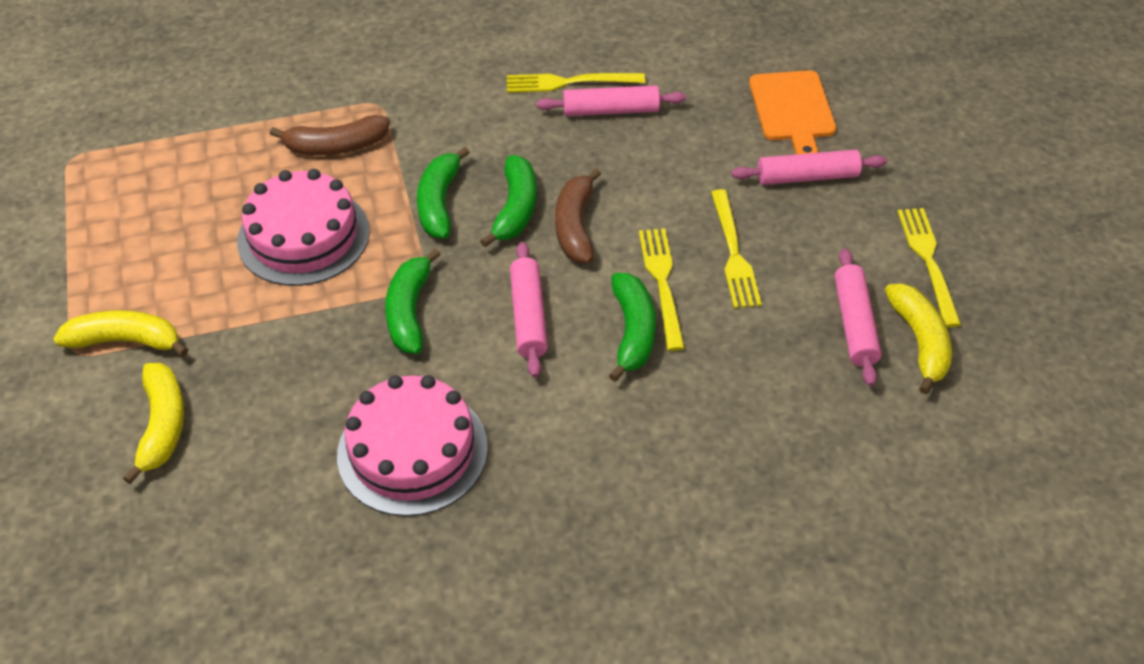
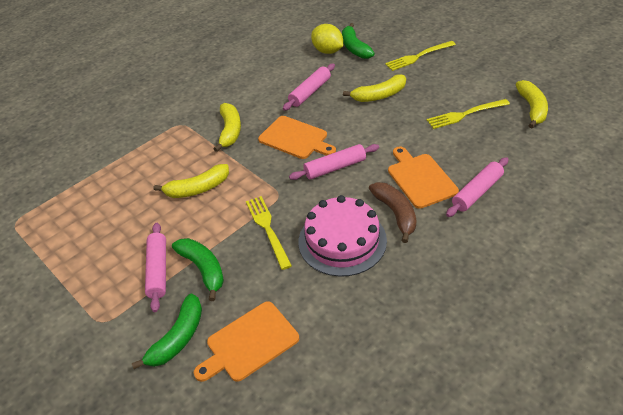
brown banana: 2 -> 1
green banana: 4 -> 3
orange cutting board: 1 -> 3
pink cake: 2 -> 1
yellow banana: 3 -> 4
yellow fork: 4 -> 3
yellow lemon: 0 -> 1

